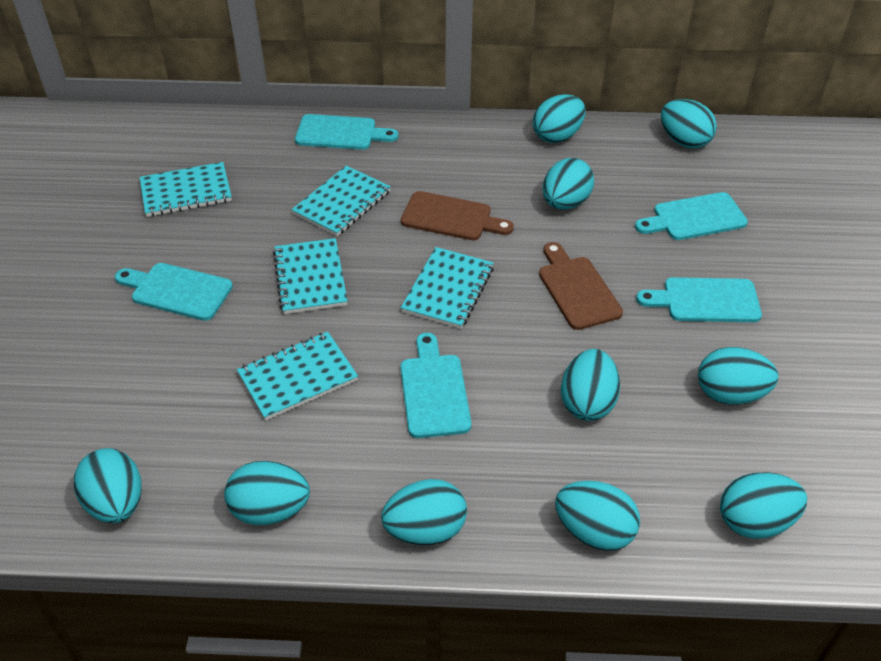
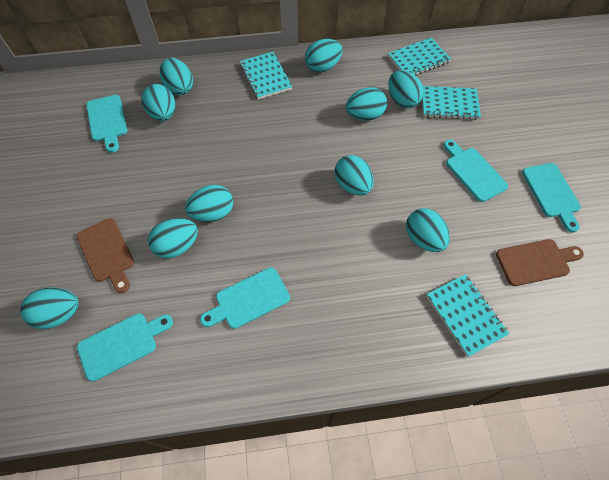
turquoise notebook: 5 -> 4

